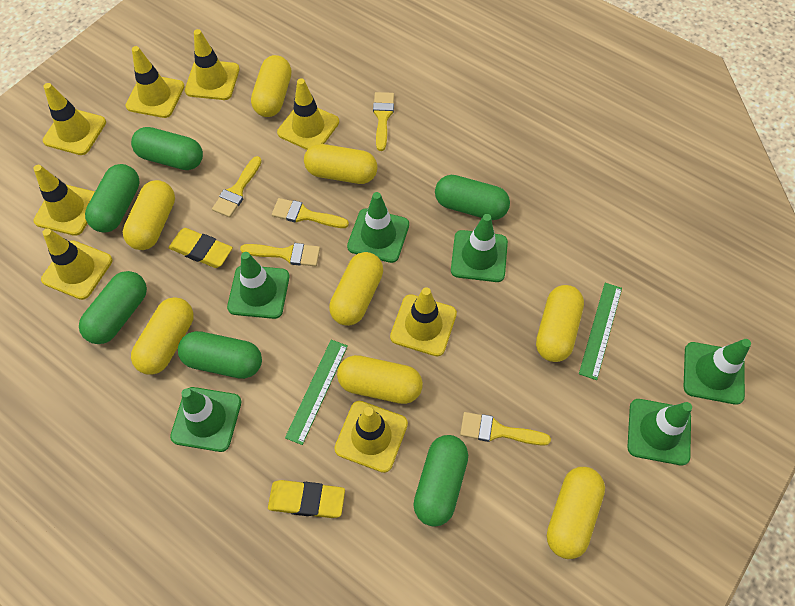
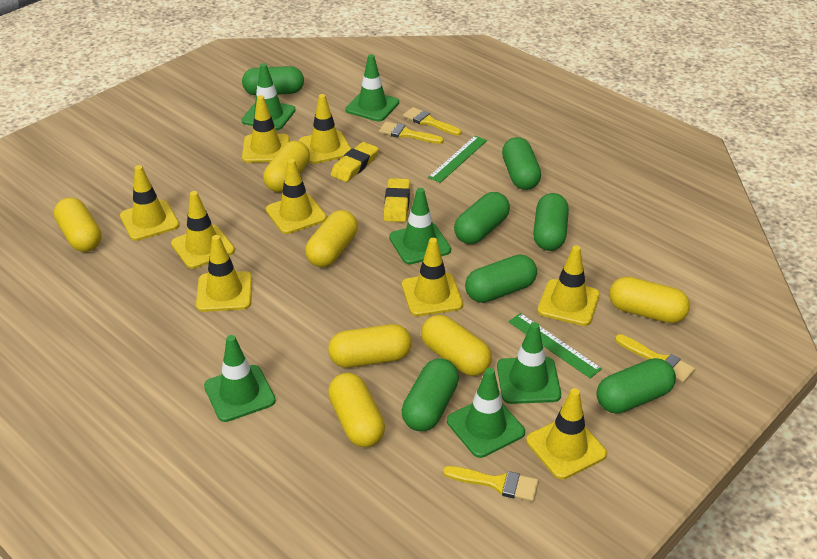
green capsule: 6 -> 7
yellow brush: 5 -> 4
yellow capsule: 8 -> 7
yellow traffic cone: 8 -> 9

